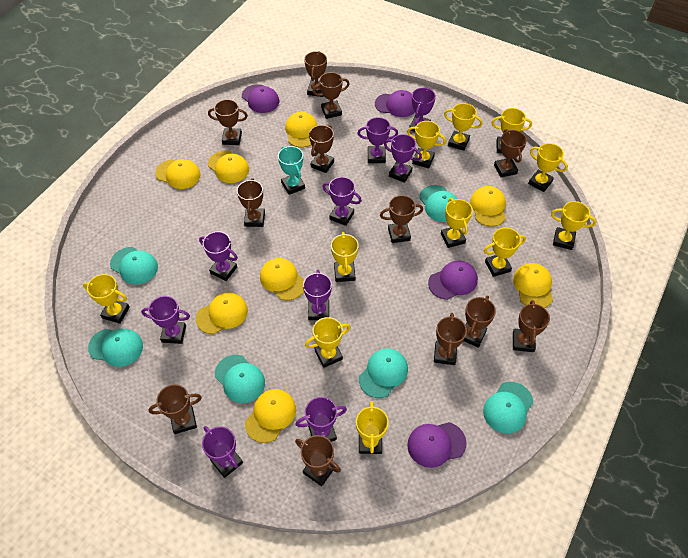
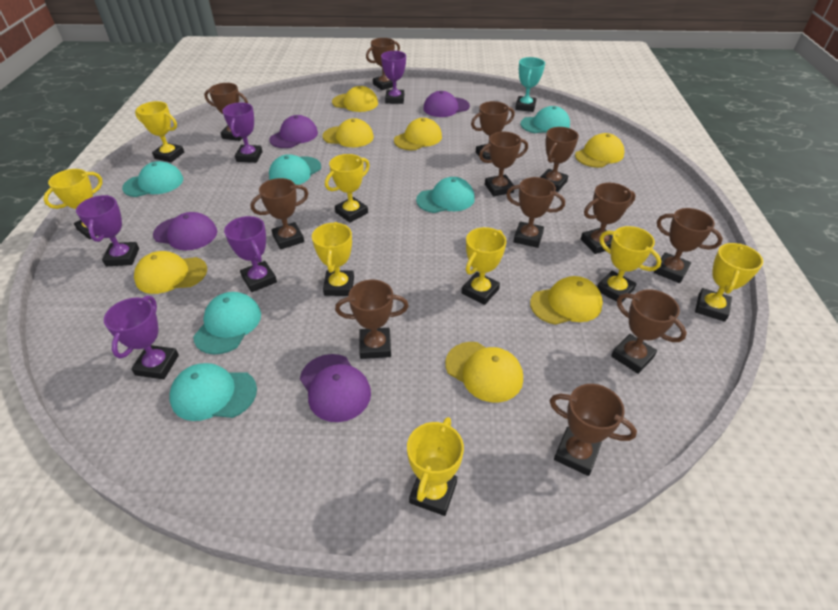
purple trophy: 9 -> 5
yellow cap: 8 -> 7
yellow trophy: 11 -> 8

